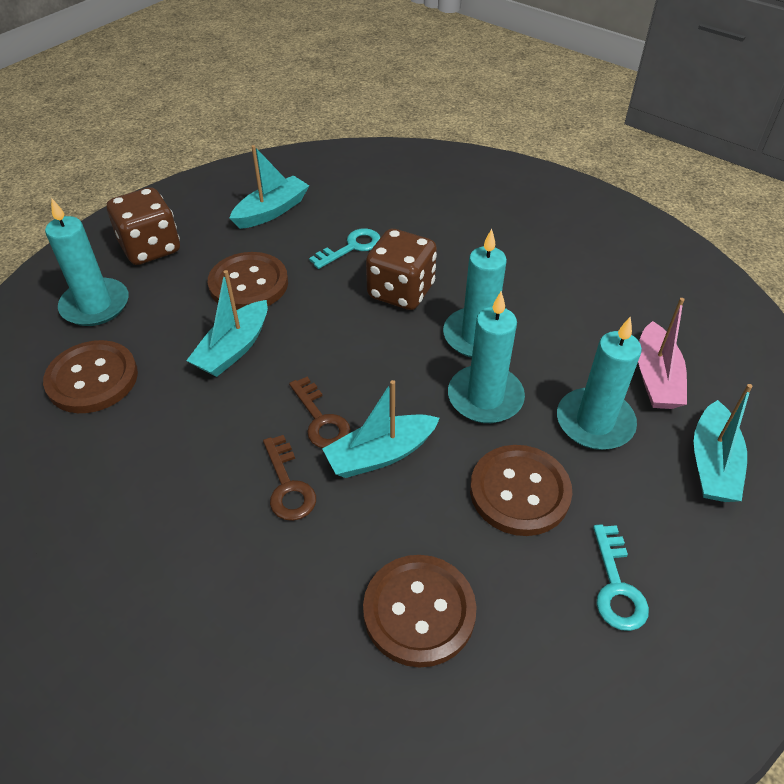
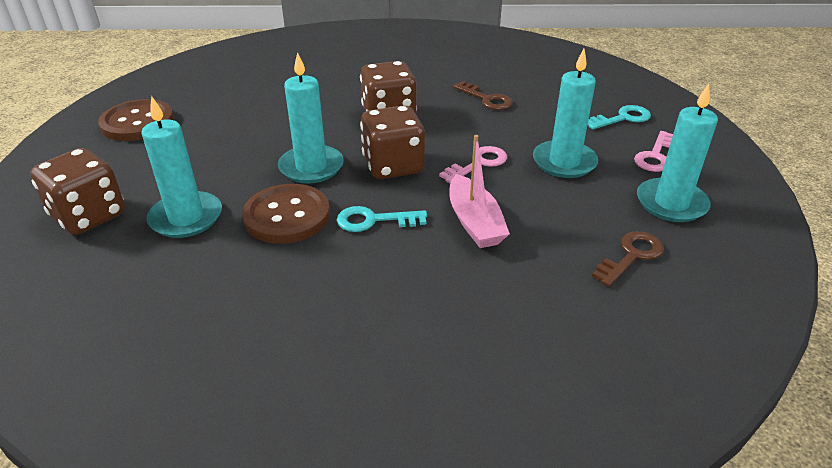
brown button: 4 -> 2
brown dice: 2 -> 3
pink key: 0 -> 2
turquoise boat: 4 -> 0

